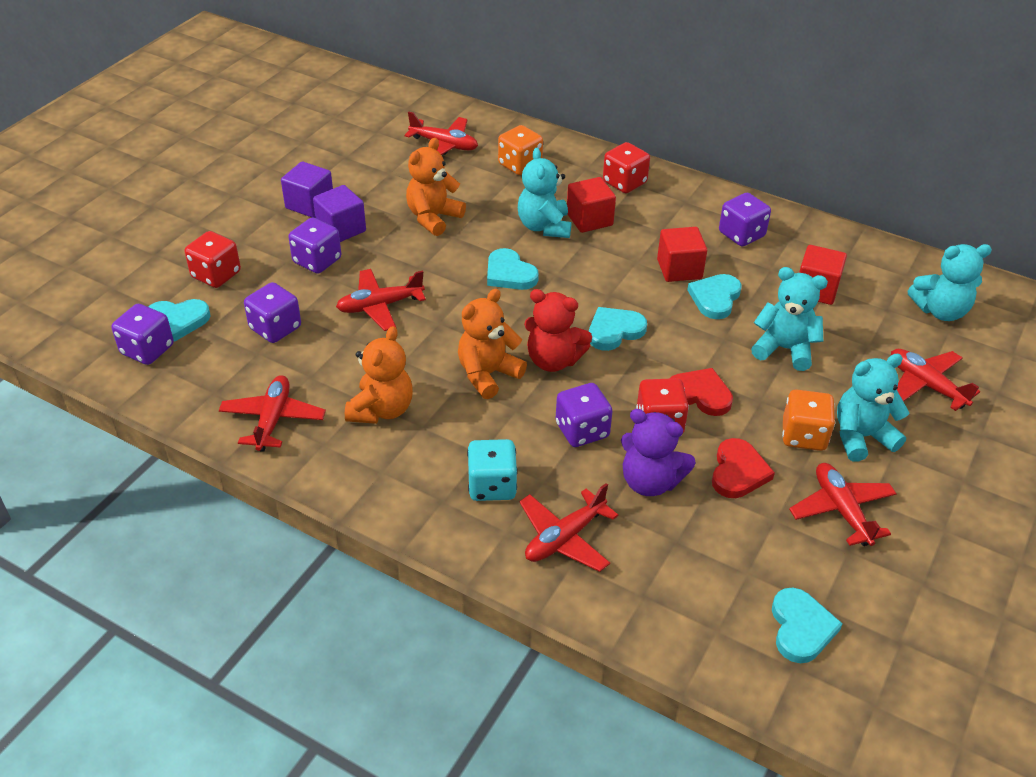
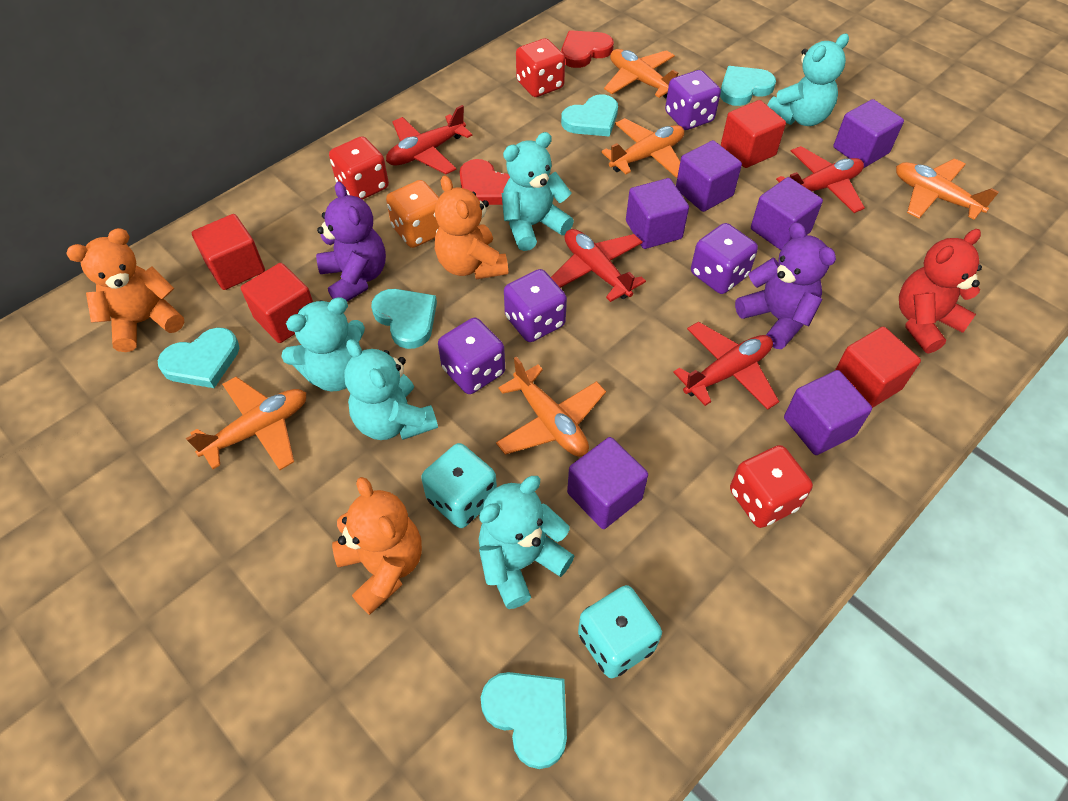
orange dice: 2 -> 1
orange plane: 0 -> 5
purple cube: 2 -> 6
purple dice: 5 -> 4
purple teddy bear: 1 -> 2
red cube: 3 -> 4
red plane: 6 -> 4
turquoise dice: 1 -> 2
turquoise teddy bear: 4 -> 5

